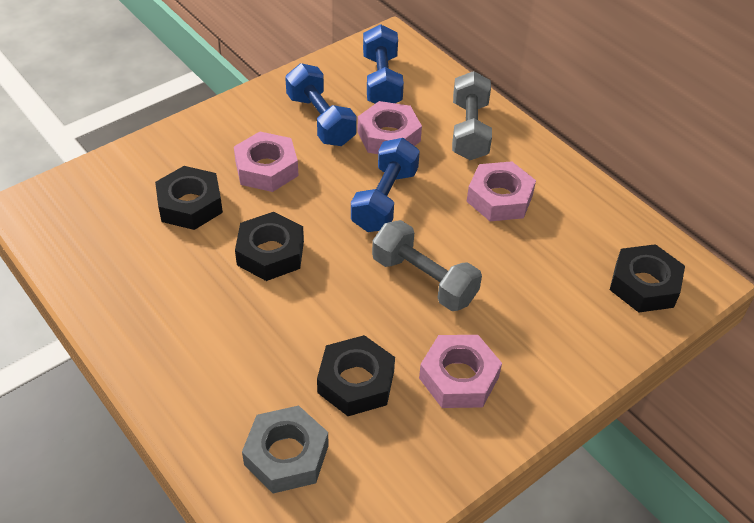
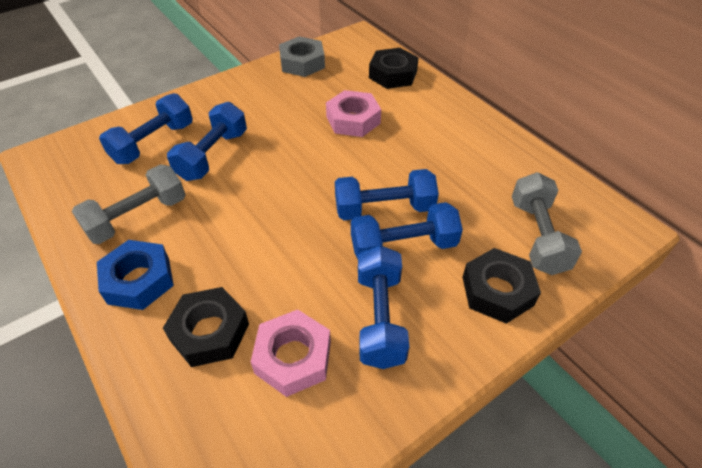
black nut: 4 -> 3
blue dumbbell: 3 -> 5
blue nut: 0 -> 1
pink nut: 4 -> 2

